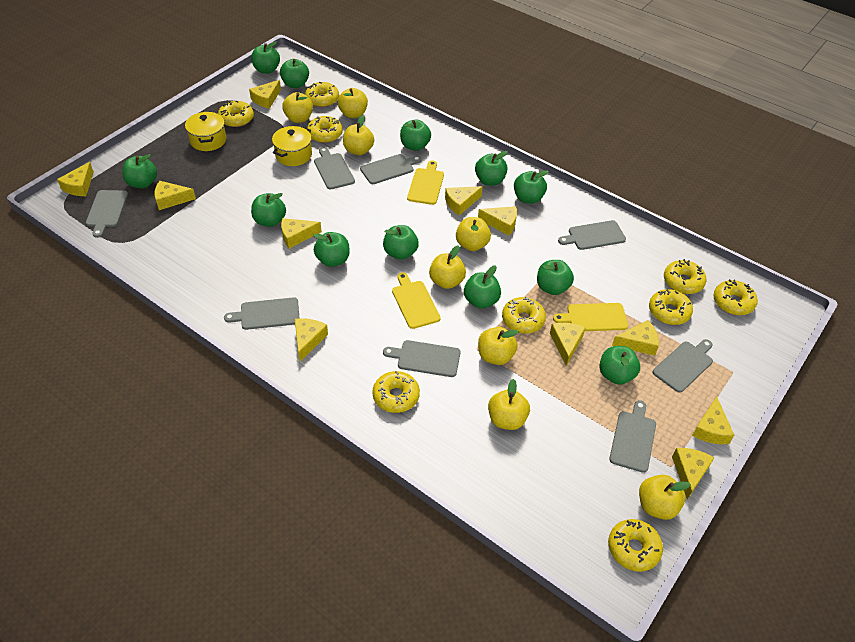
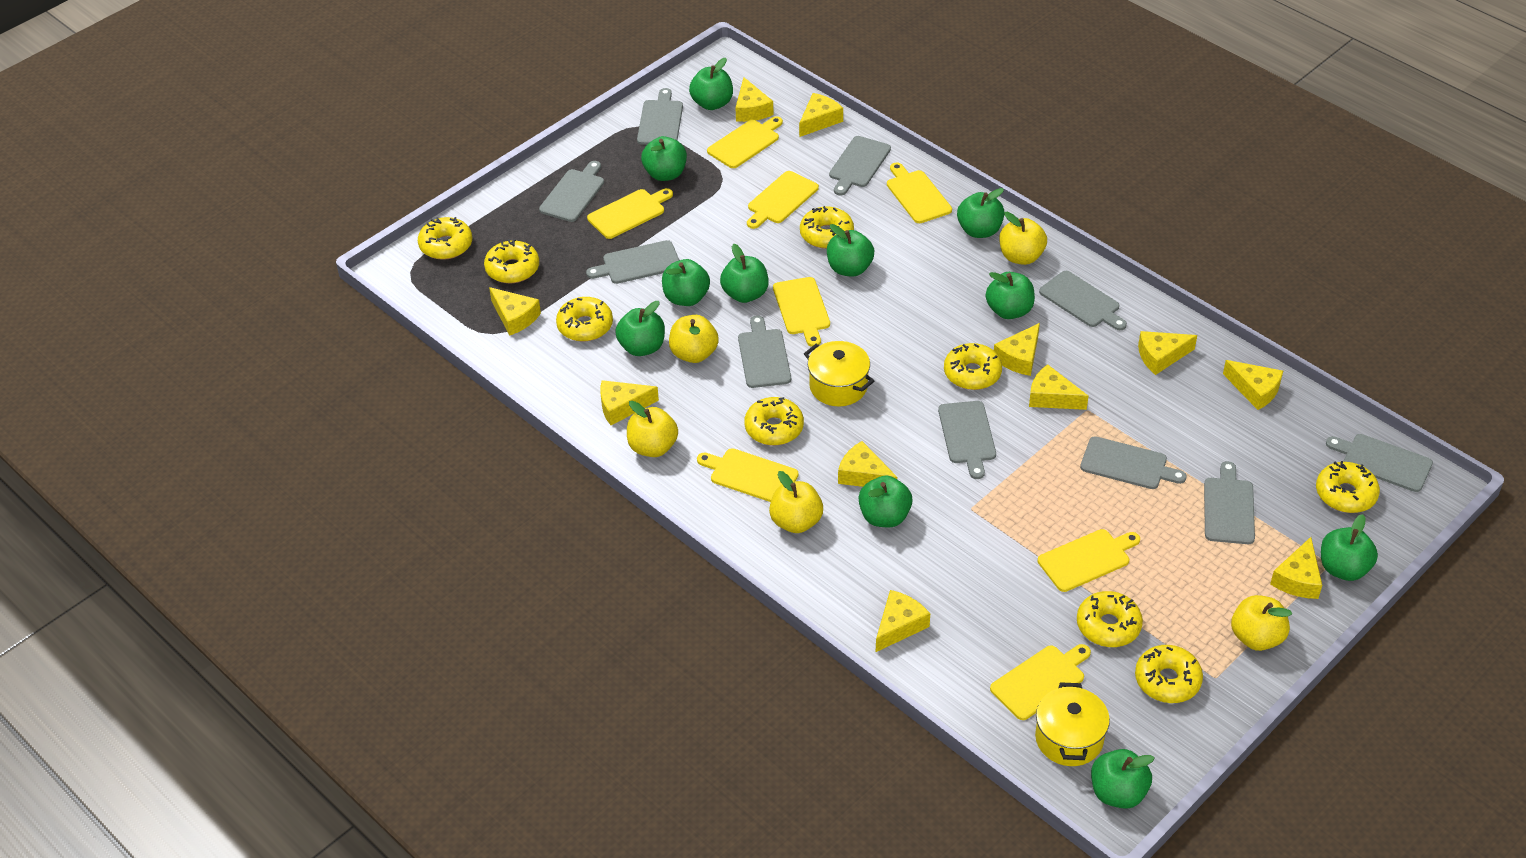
green apple: 12 -> 11
grey cutting board: 8 -> 10
yellow apple: 8 -> 5
yellow cutting board: 3 -> 8

